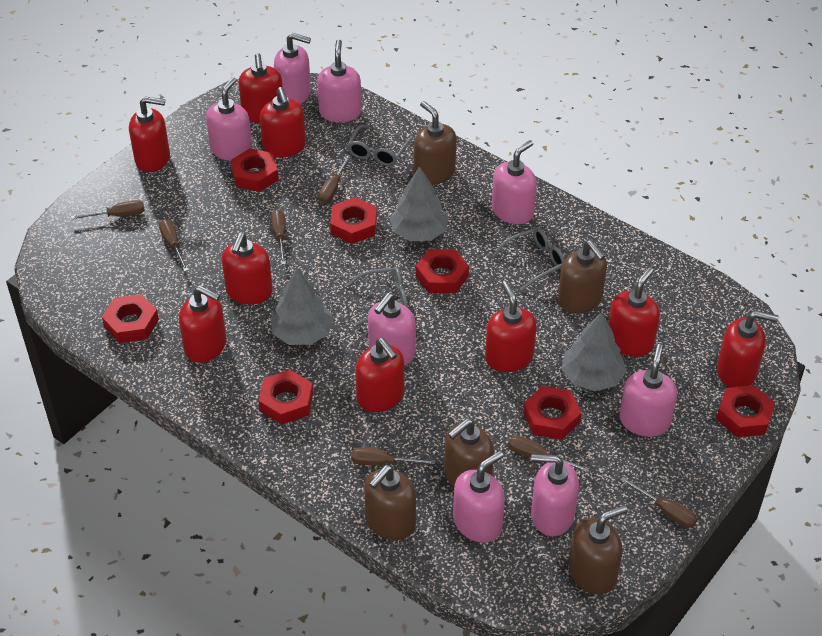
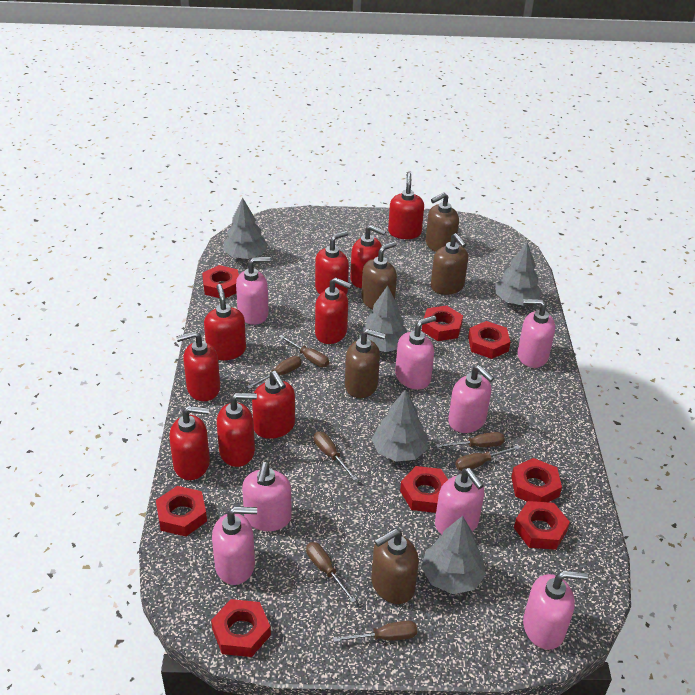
grey glasses: 3 -> 0
grey tree: 3 -> 5
red nut: 7 -> 8

